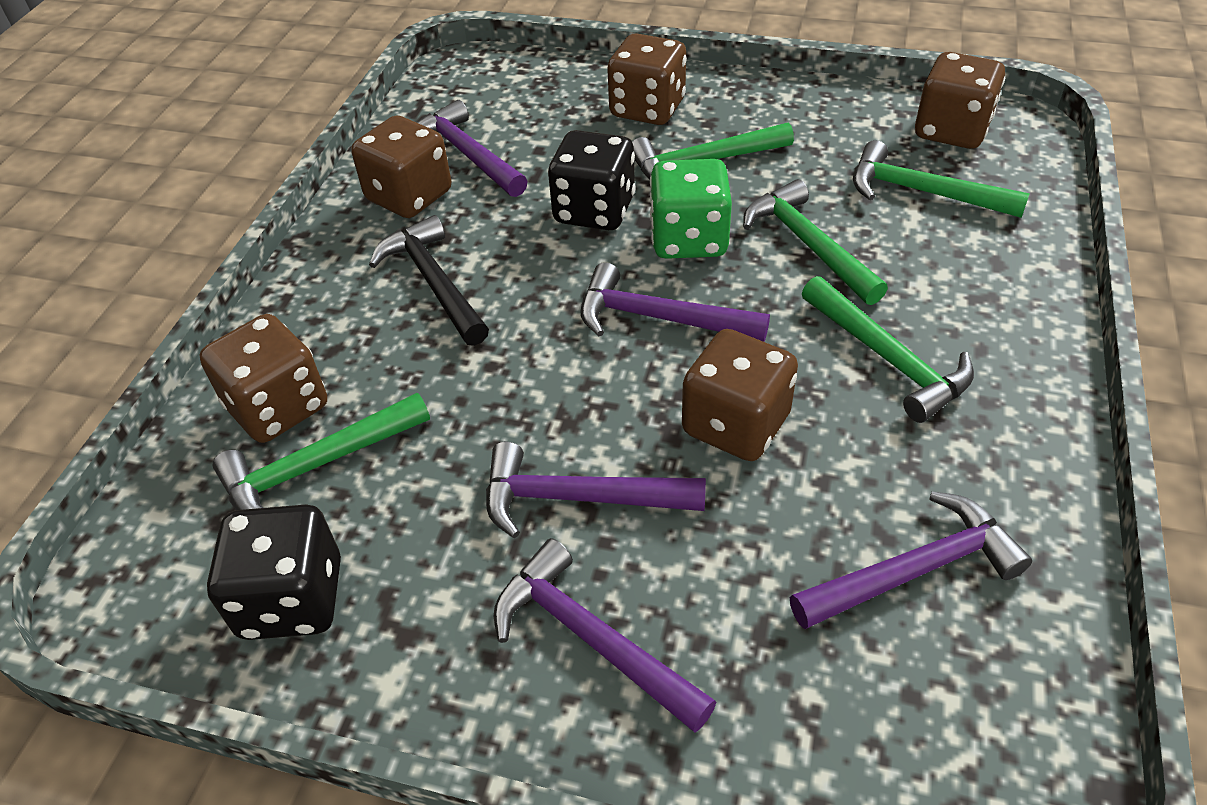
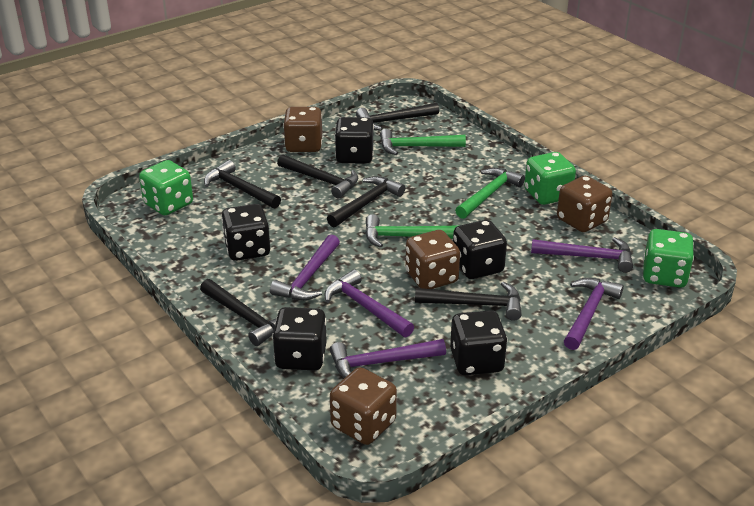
black dice: 2 -> 5
black hammer: 1 -> 6
brown dice: 5 -> 4
green dice: 1 -> 3
green hammer: 5 -> 3

